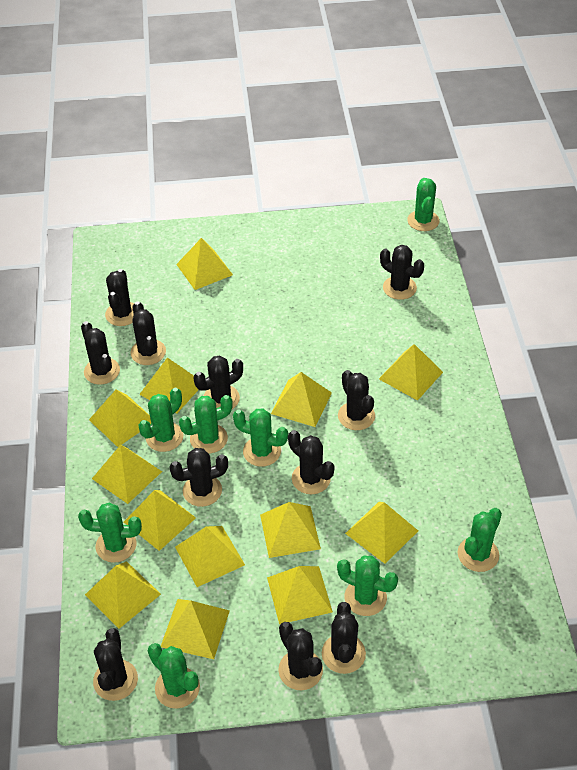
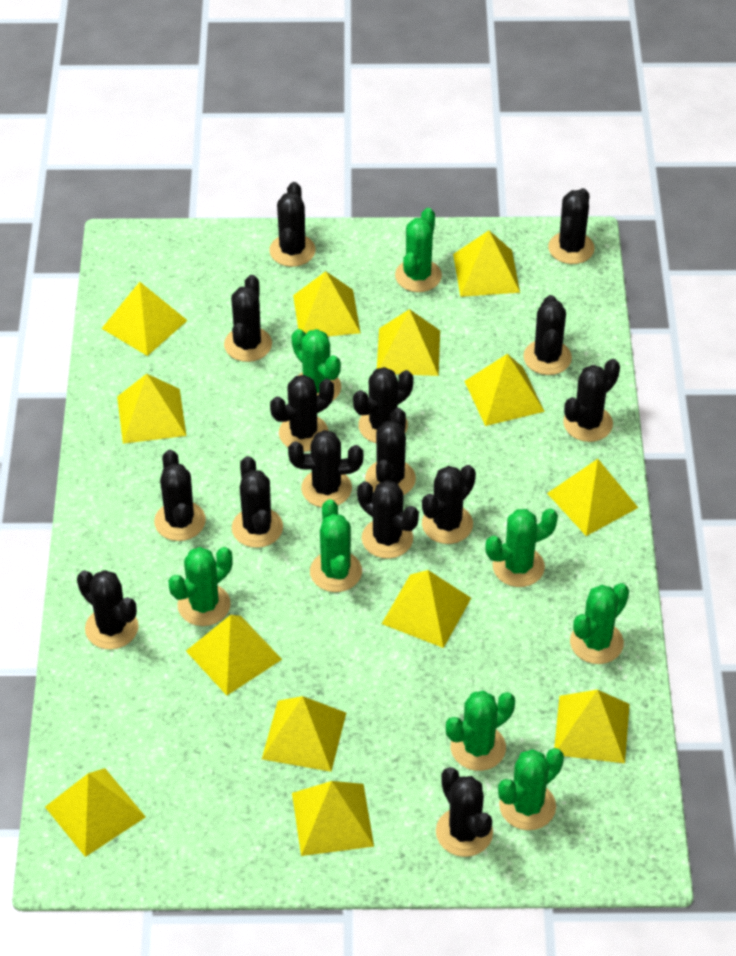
black cactus: 11 -> 15

